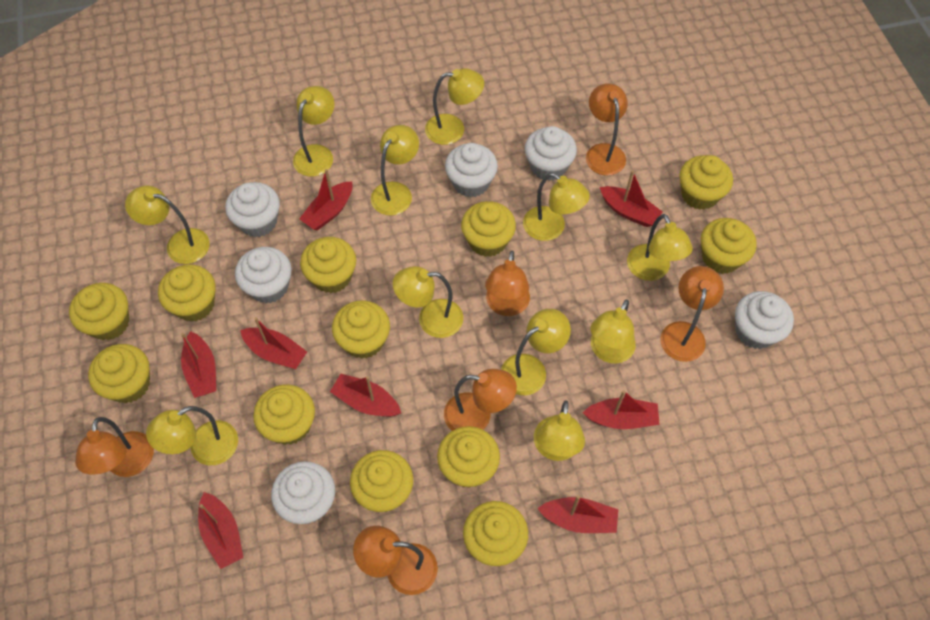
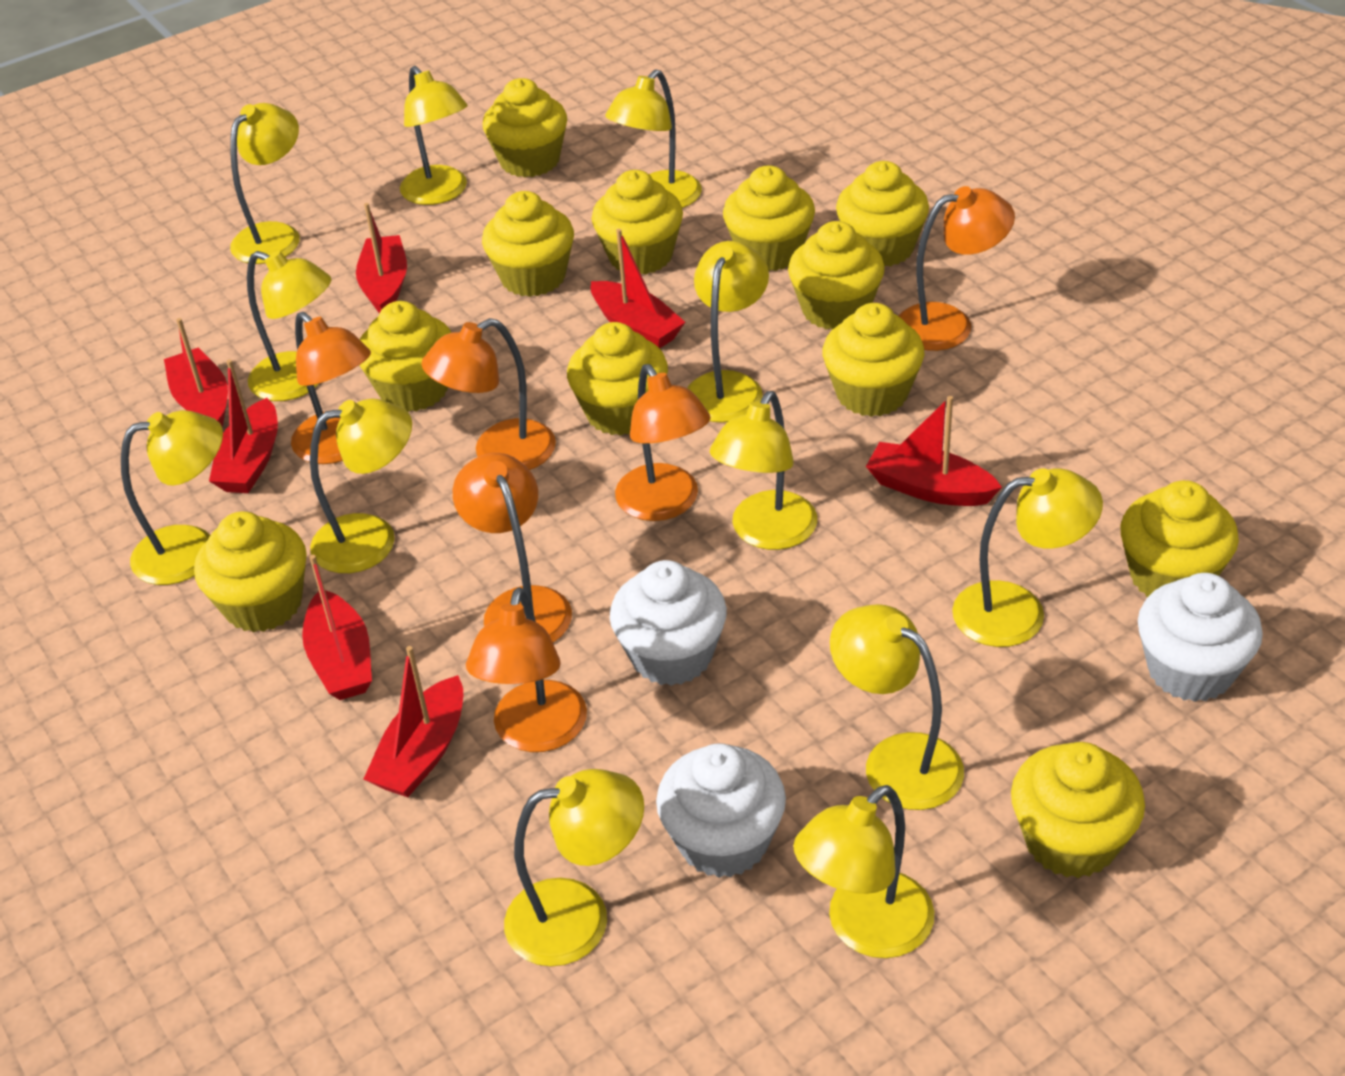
red boat: 8 -> 7
white cupcake: 6 -> 3
yellow lamp: 11 -> 12

